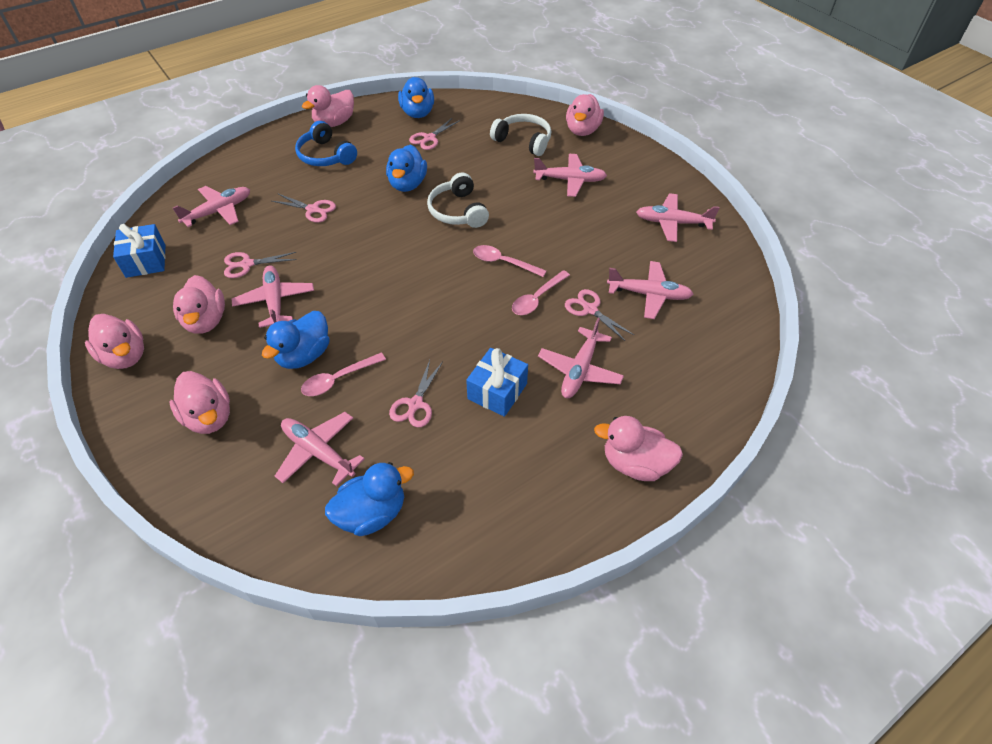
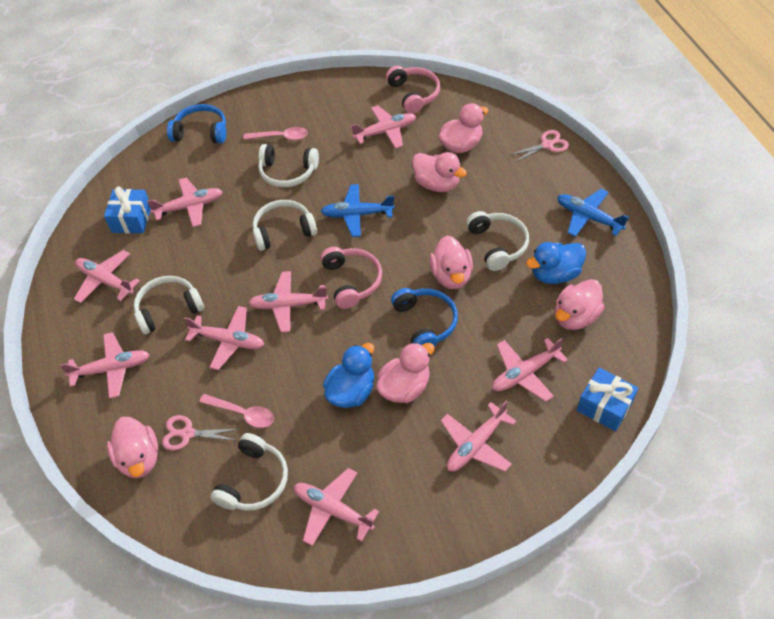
blue duck: 4 -> 2
blue headphones: 1 -> 2
blue plane: 0 -> 2
pink headphones: 0 -> 2
pink plane: 7 -> 9
pink scissors: 5 -> 2
pink spoon: 3 -> 2
white headphones: 2 -> 5

